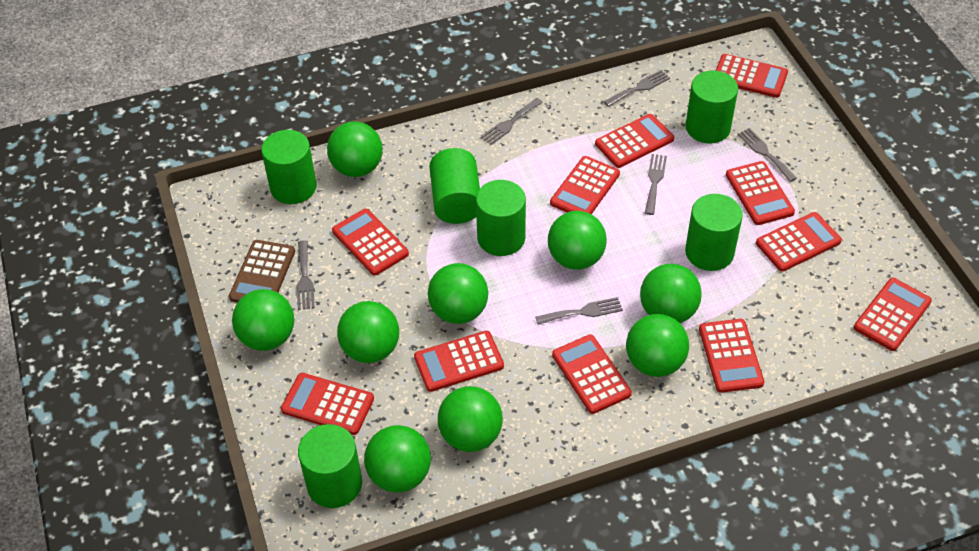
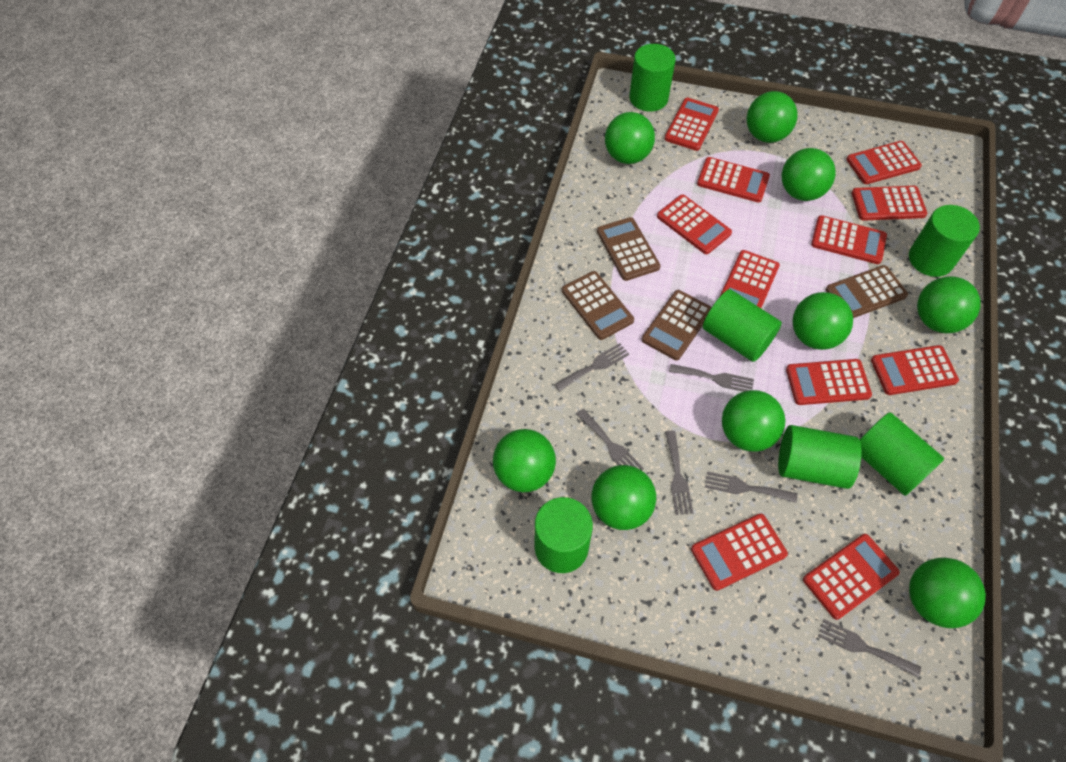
brown calculator: 1 -> 4

